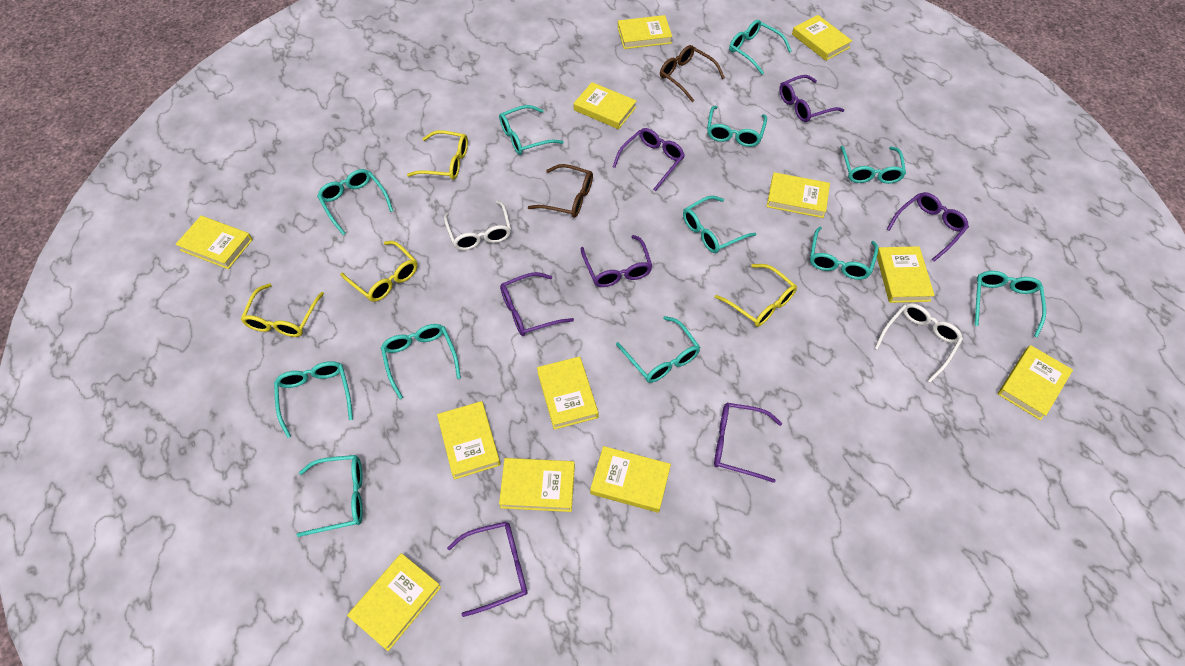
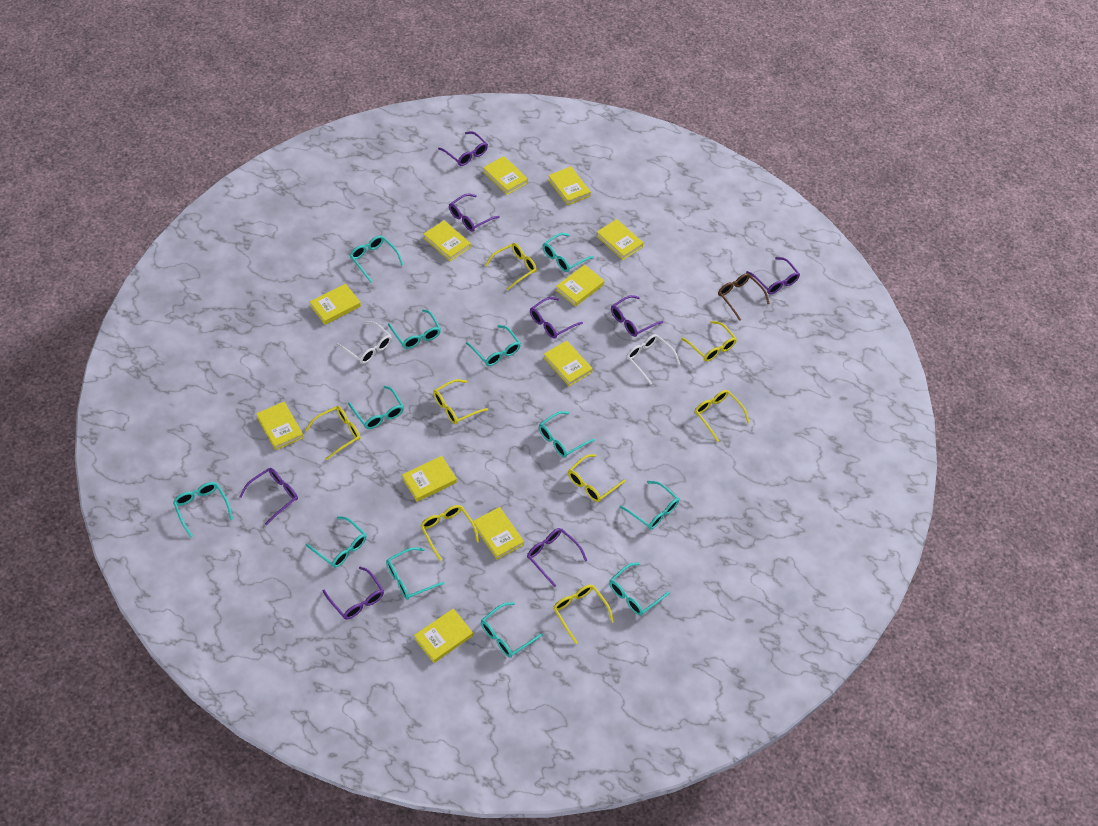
brown glasses: 2 -> 1
purple glasses: 7 -> 8
yellow book: 12 -> 11
yellow glasses: 4 -> 8

